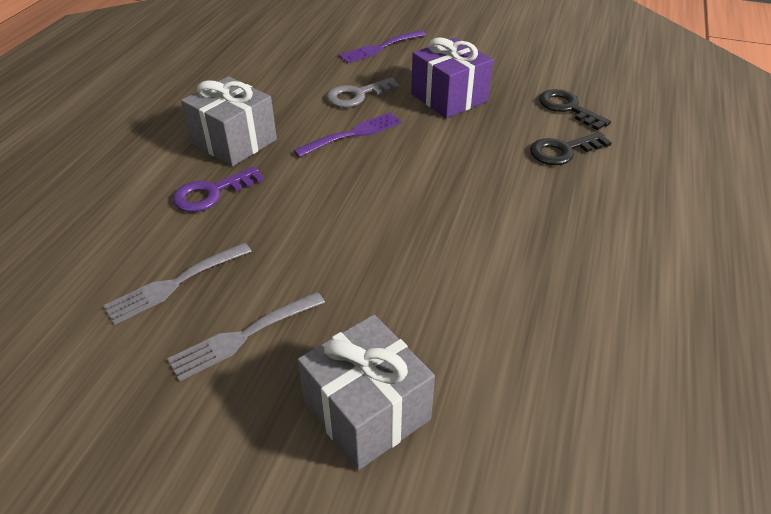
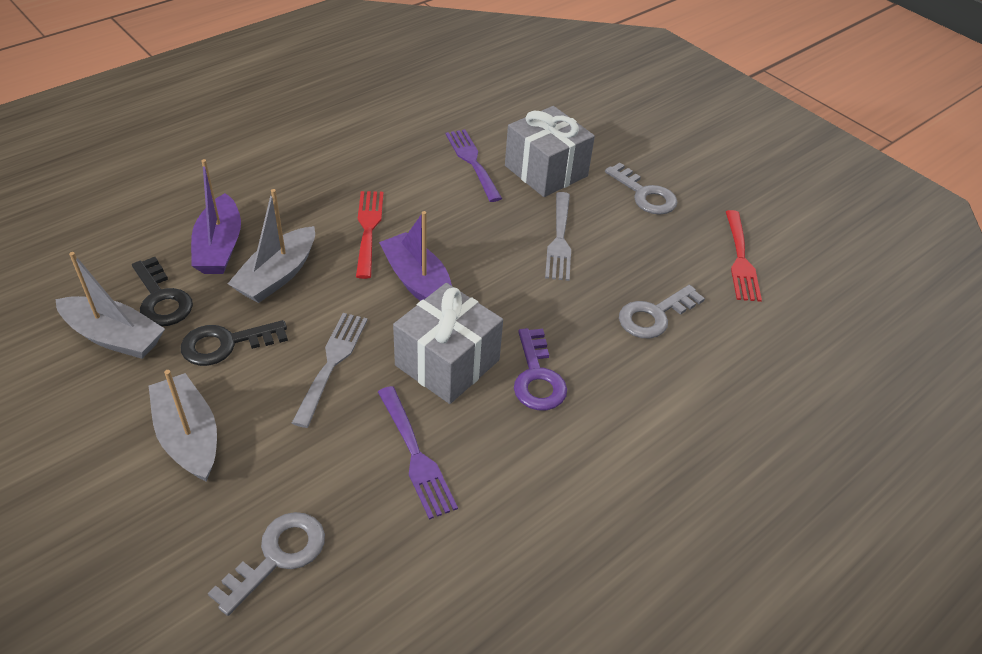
grey boat: 0 -> 3
grey key: 1 -> 3
purple boat: 0 -> 2
purple gift: 1 -> 0
red fork: 0 -> 2

